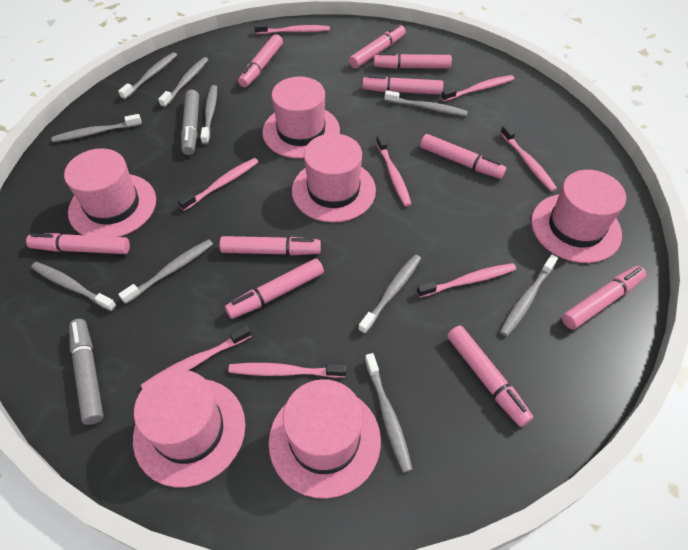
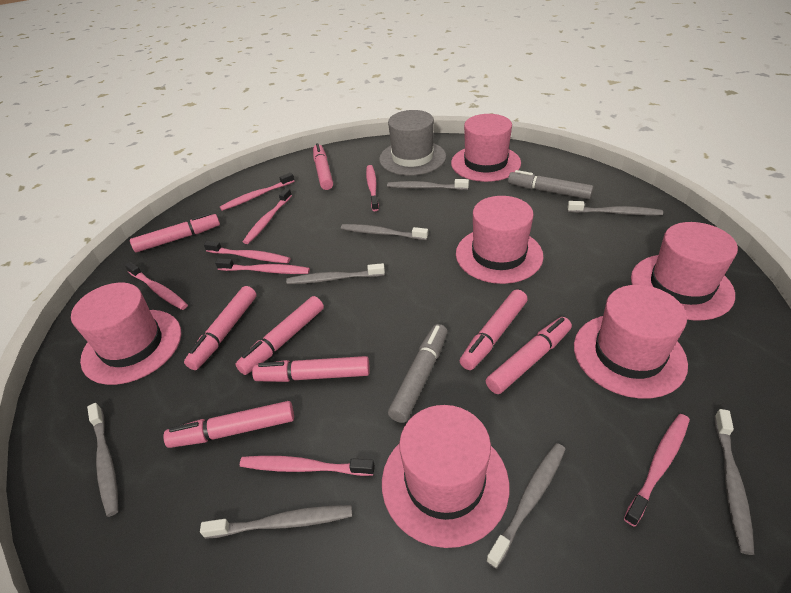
grey hat: 0 -> 1
grey toothbrush: 10 -> 8
pink marker: 10 -> 8

